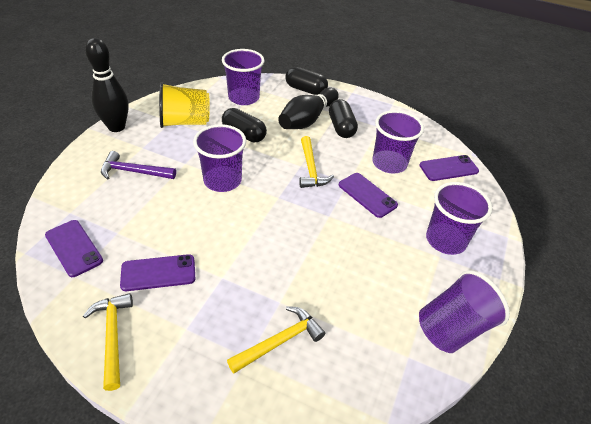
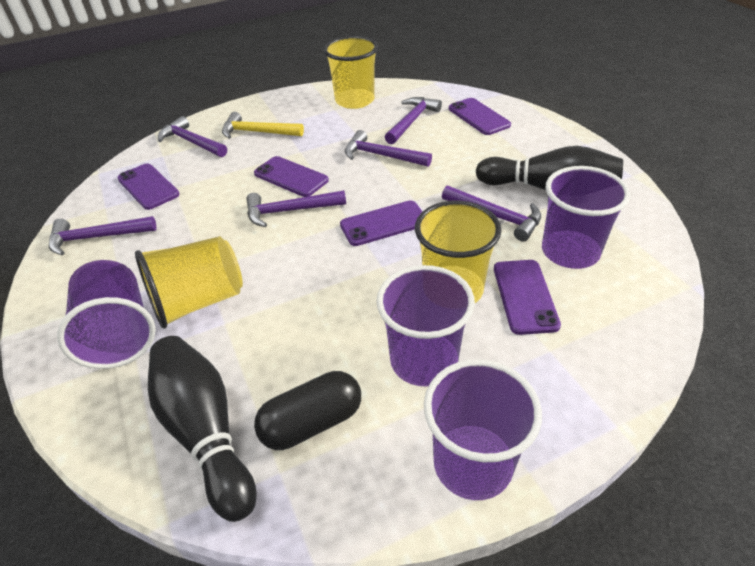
black capsule: 3 -> 1
purple cup: 5 -> 4
purple hammer: 1 -> 6
purple phone: 4 -> 5
yellow cup: 1 -> 3
yellow hammer: 3 -> 1

